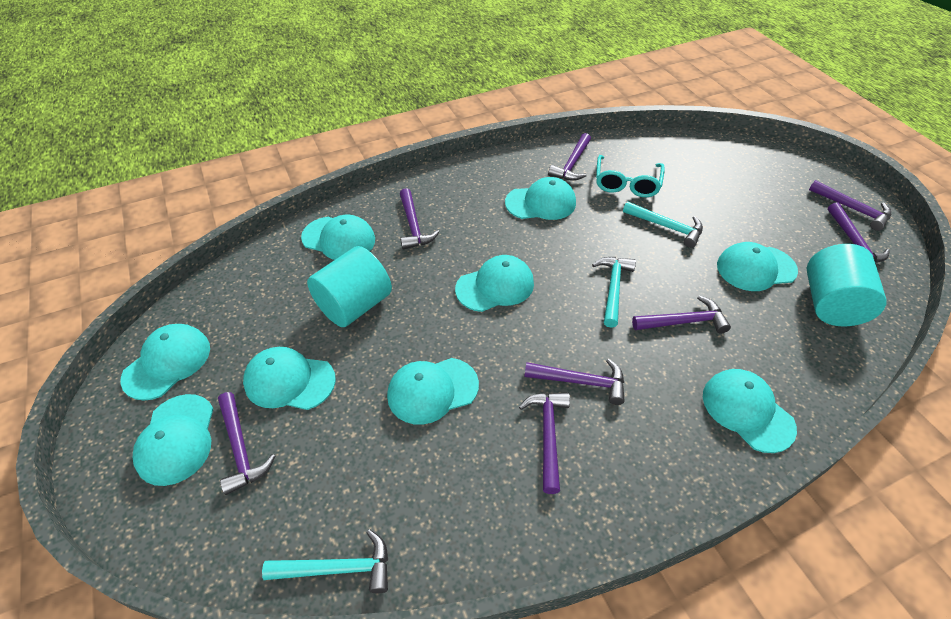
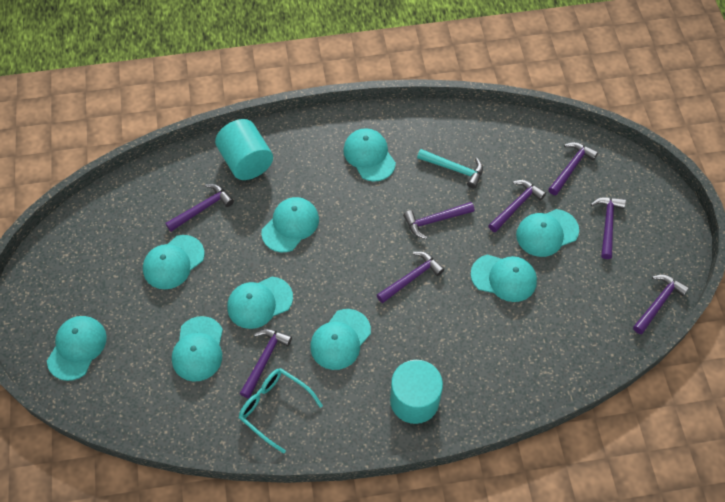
turquoise hammer: 3 -> 1

